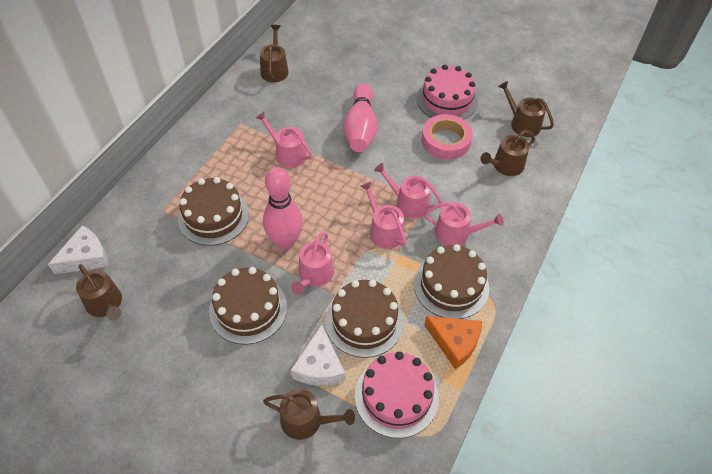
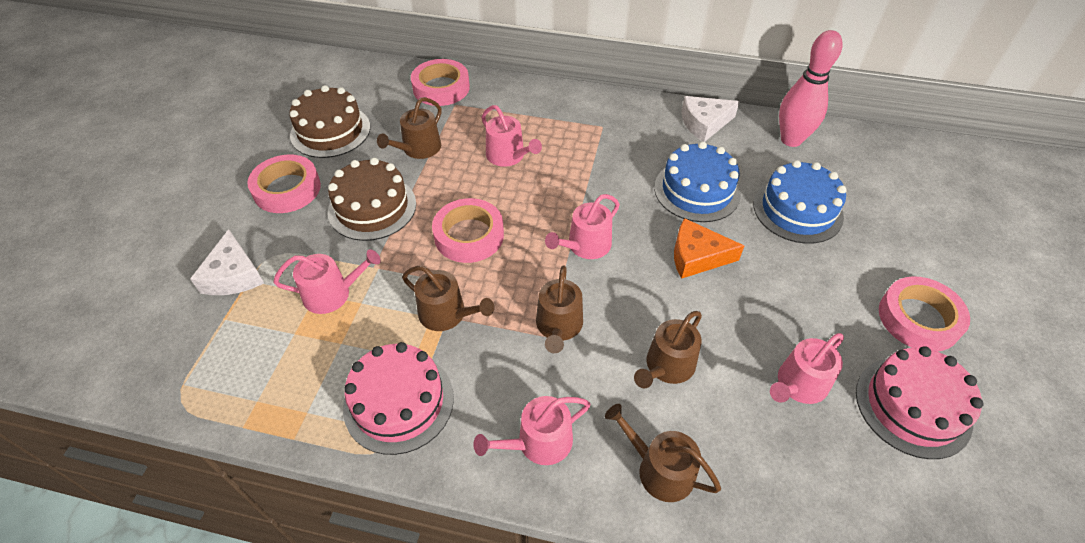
blue cake: 0 -> 2
brown cake: 4 -> 2
pink bowling pin: 2 -> 1
pink tape: 1 -> 4

